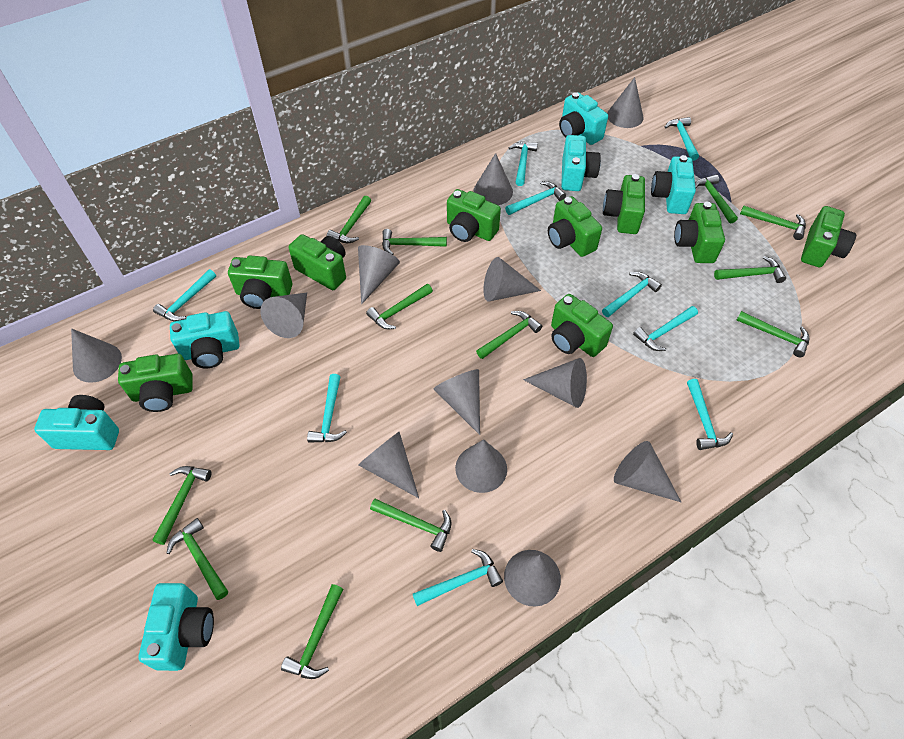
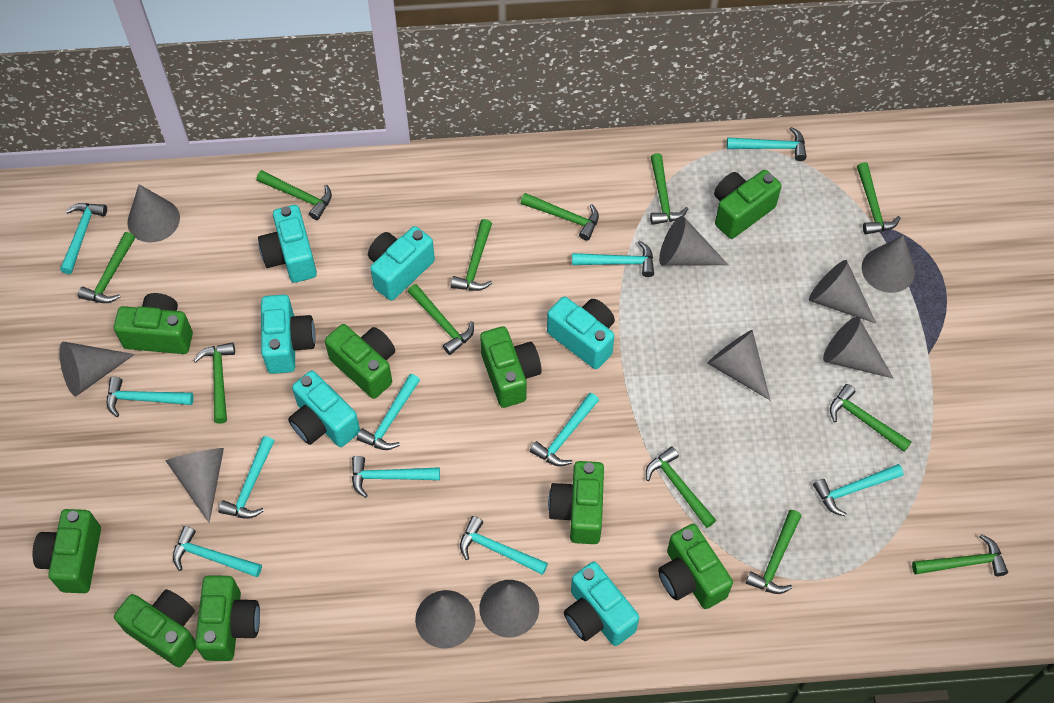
grey cone: 12 -> 10
turquoise hammer: 9 -> 11

